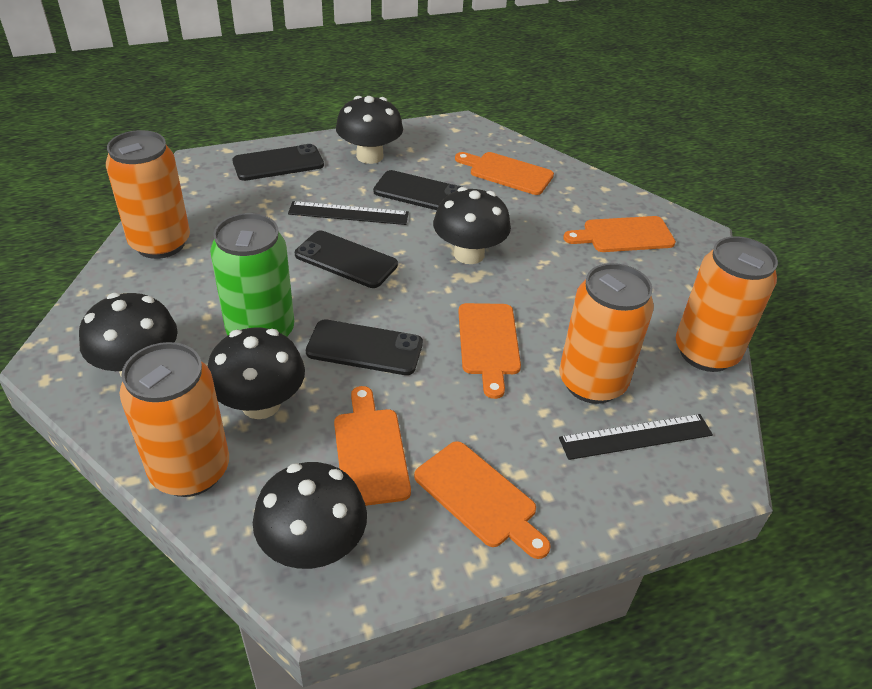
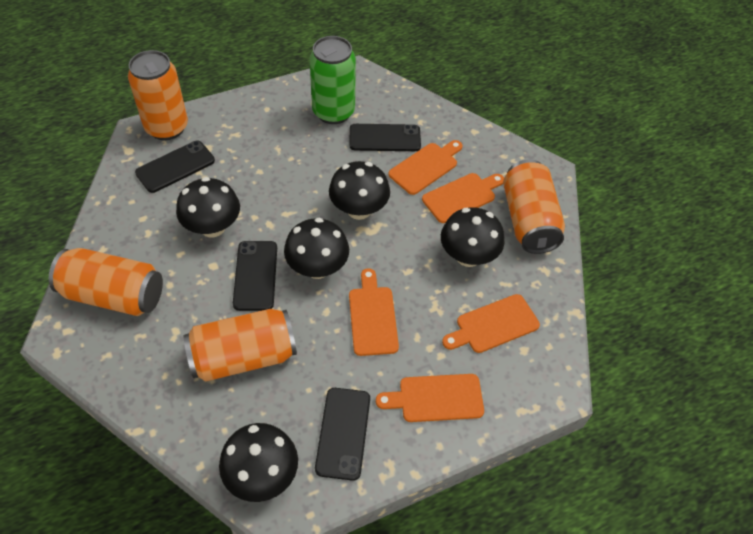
black ruler: 2 -> 0

